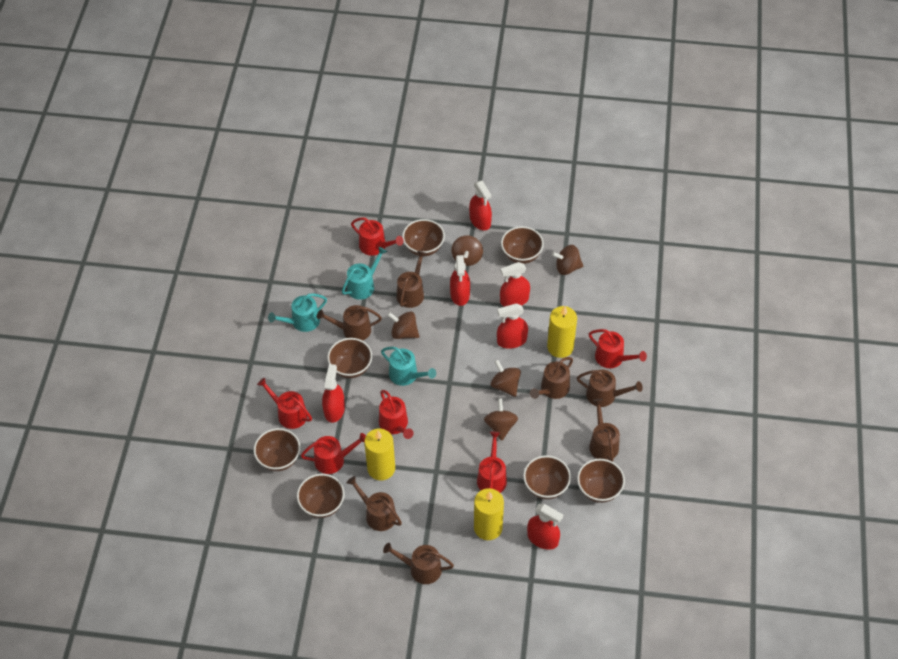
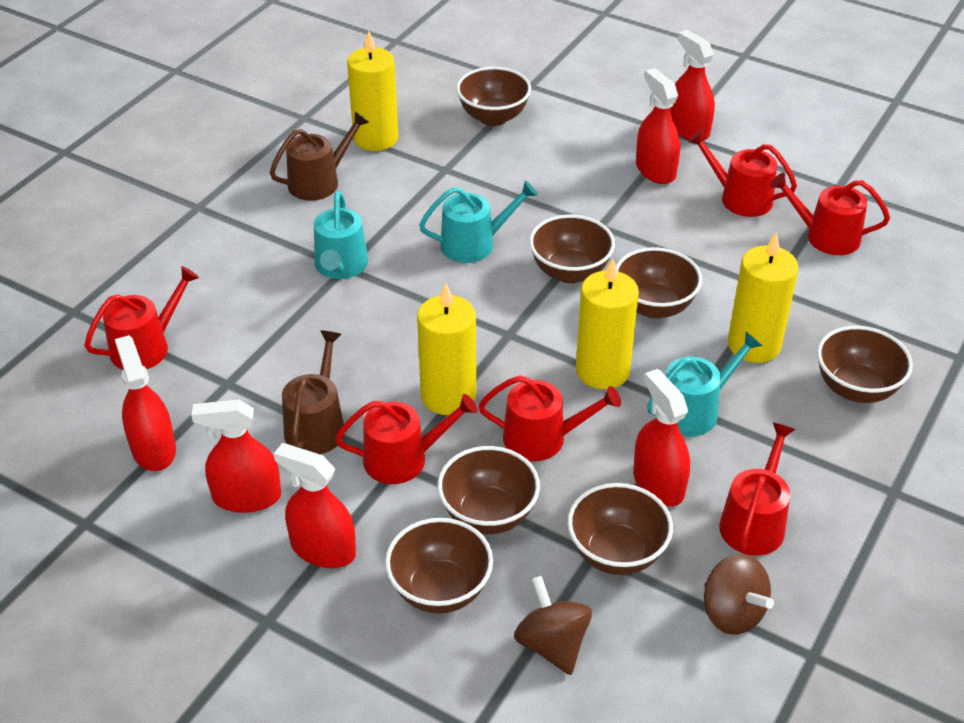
brown spinning top: 5 -> 2
brown watering can: 7 -> 2
yellow candle: 3 -> 4

